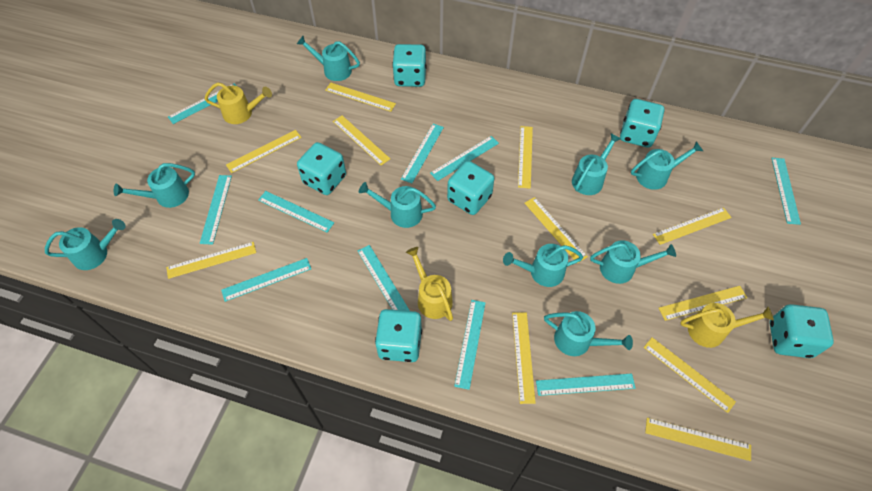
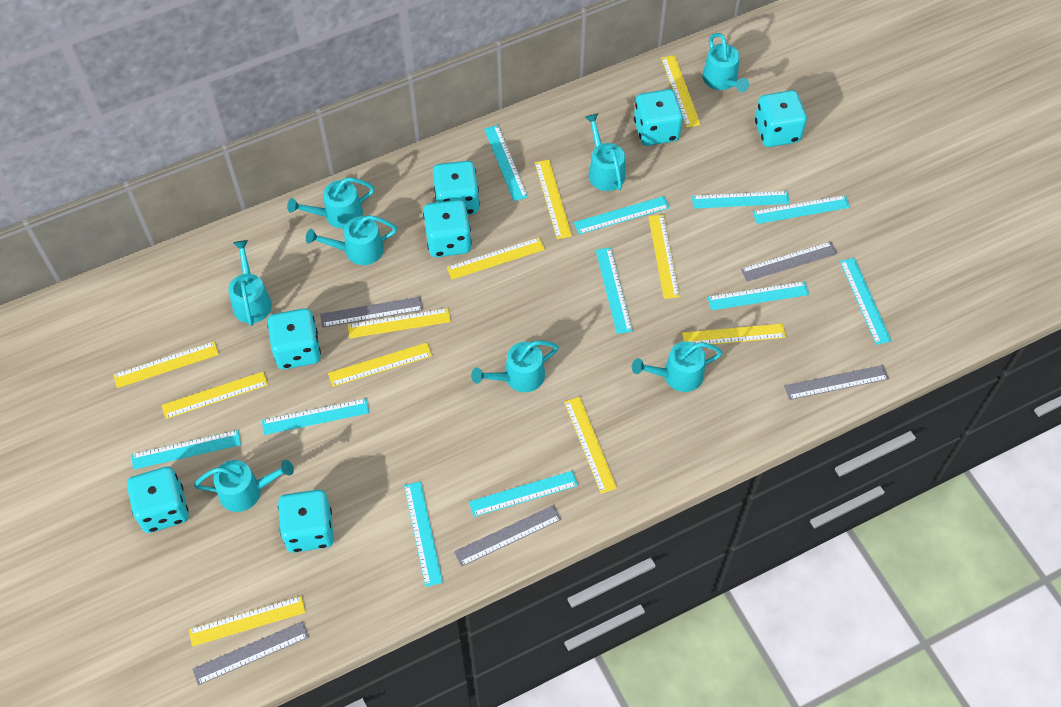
grey ruler: 0 -> 5
turquoise dice: 6 -> 7
turquoise ruler: 10 -> 11
turquoise watering can: 9 -> 8
yellow watering can: 3 -> 0

